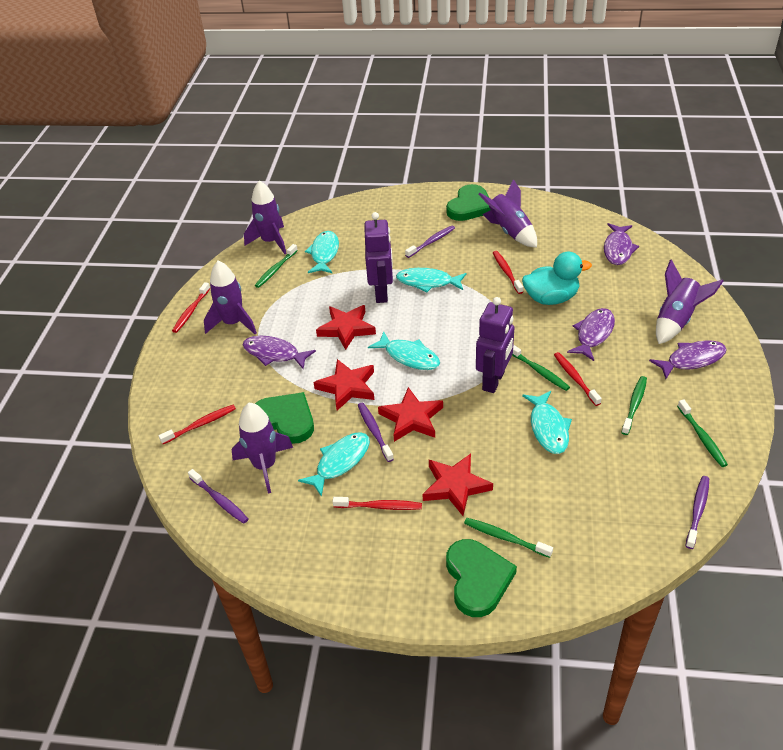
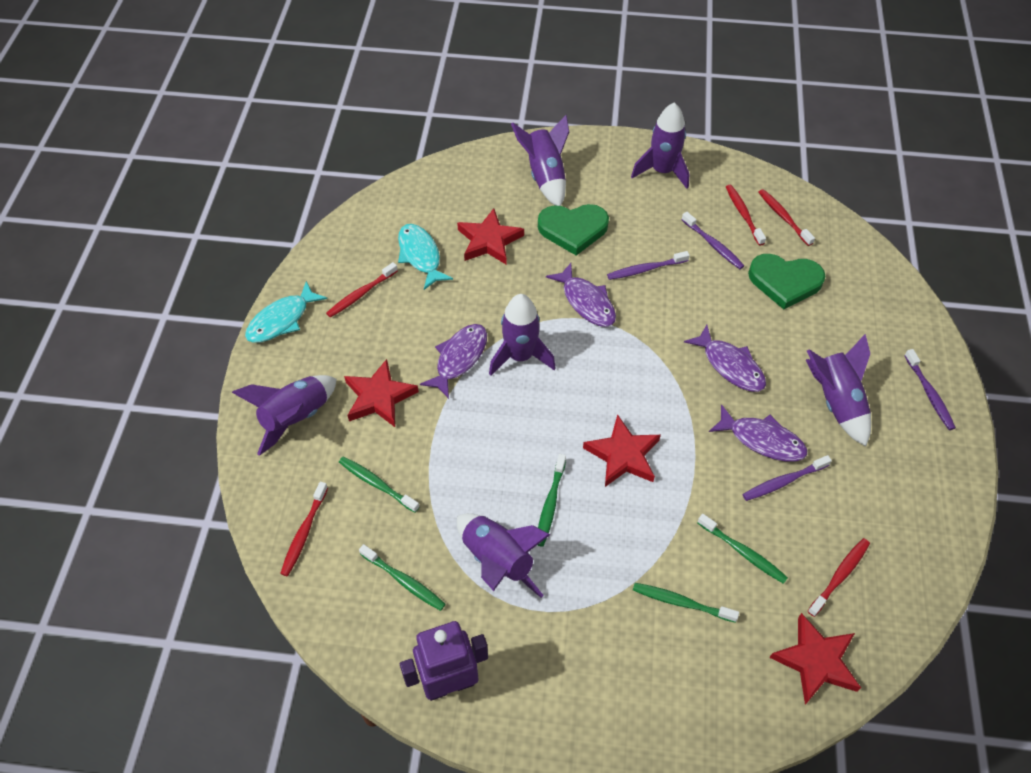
green heart: 3 -> 2
purple robot: 2 -> 1
purple rocket: 5 -> 6
turquoise duck: 1 -> 0
turquoise fish: 5 -> 2

